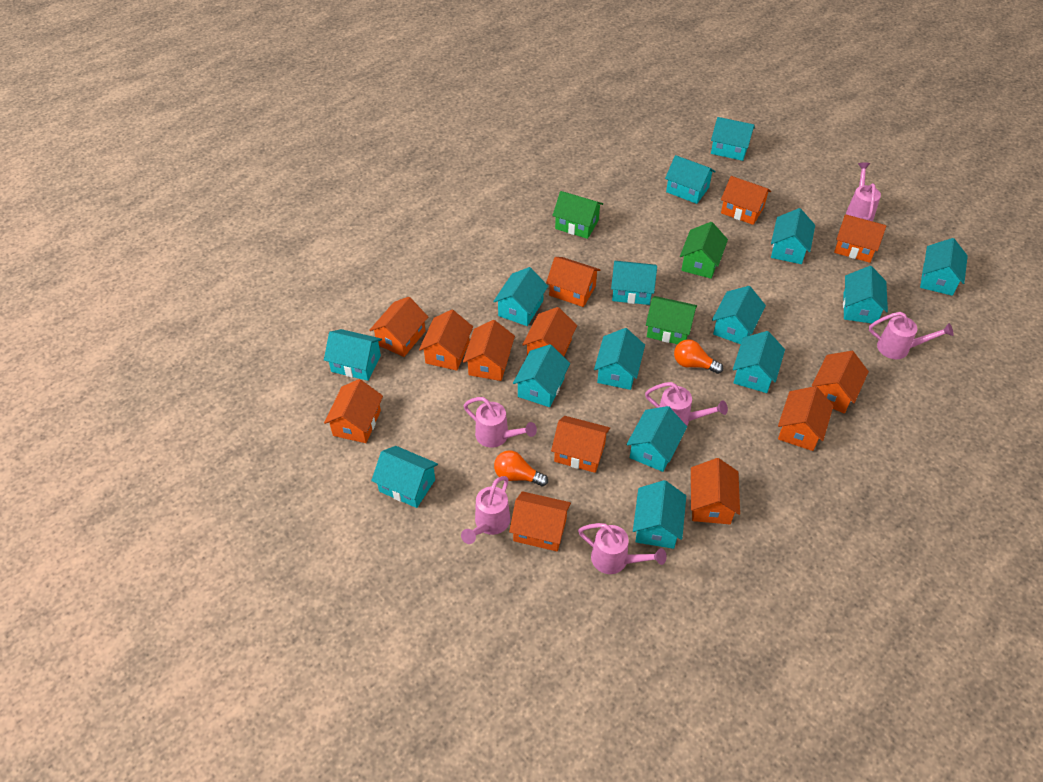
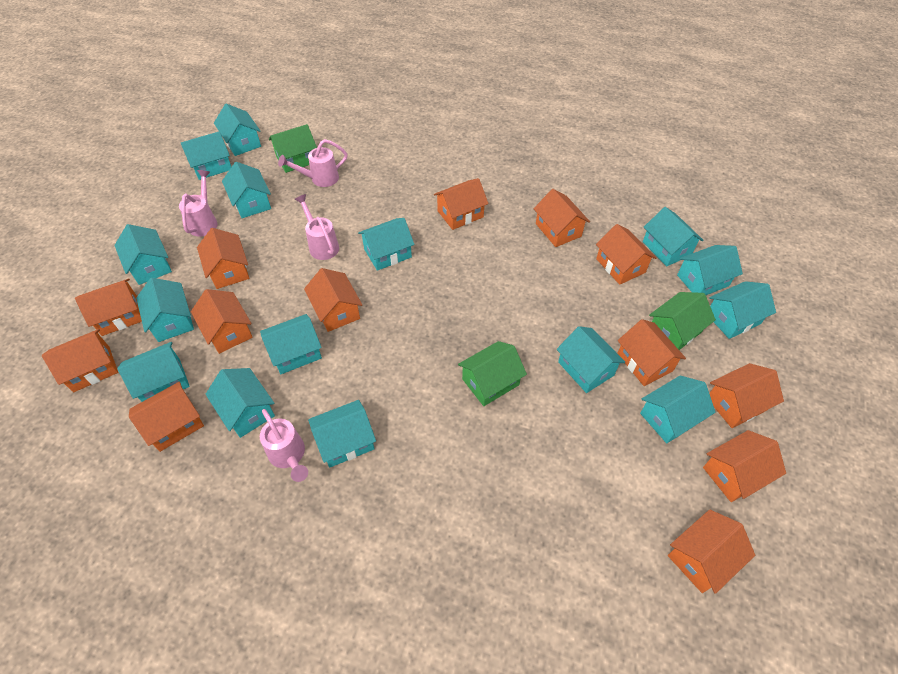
orange light bulb: 2 -> 0
pink watering can: 6 -> 4

